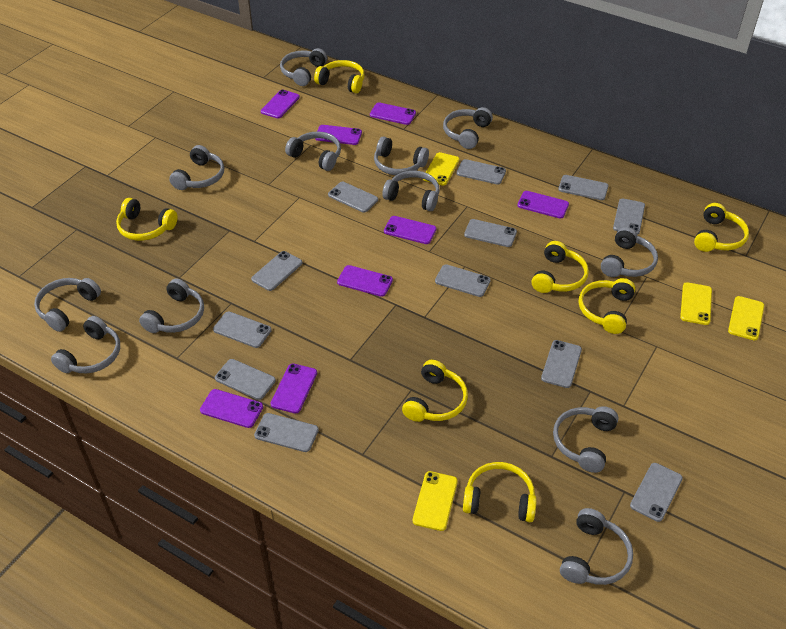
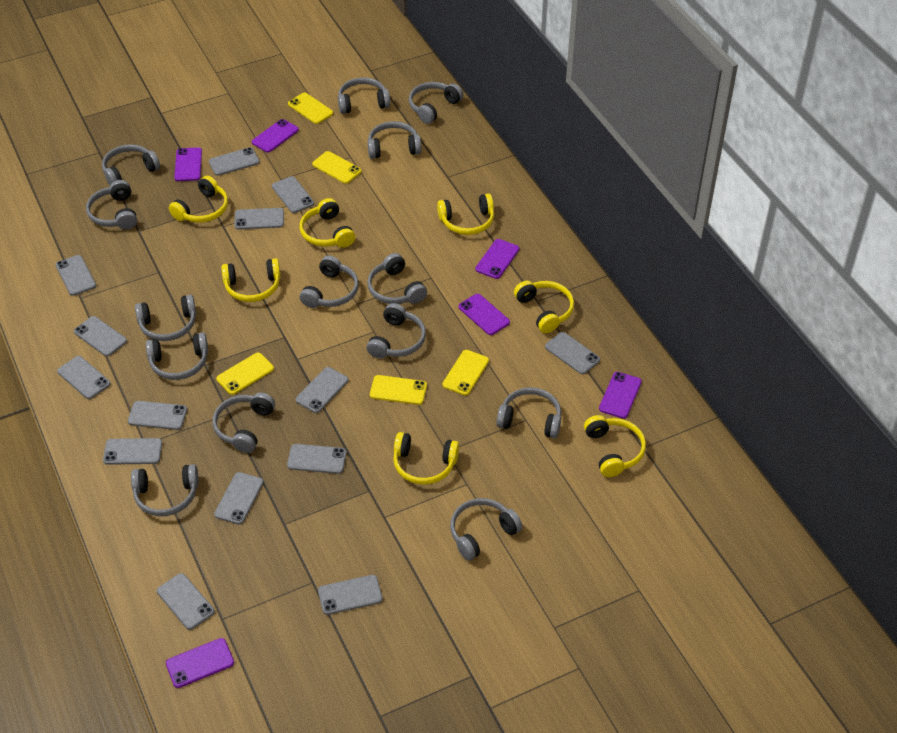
grey headphones: 12 -> 14
grey phone: 12 -> 14
purple phone: 8 -> 6
yellow phone: 4 -> 5

